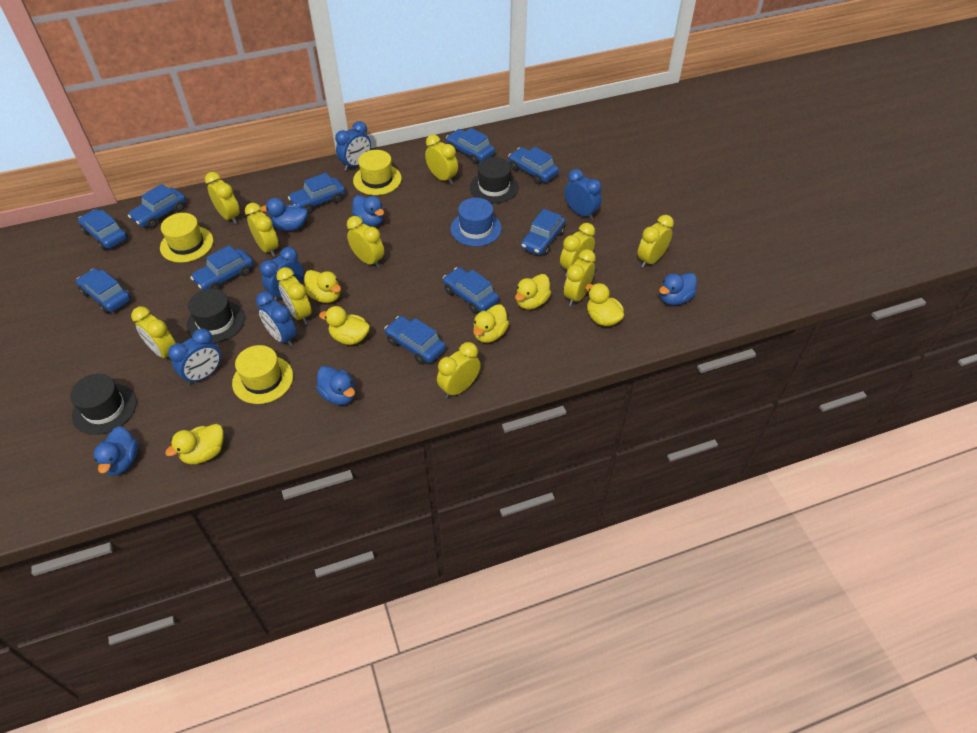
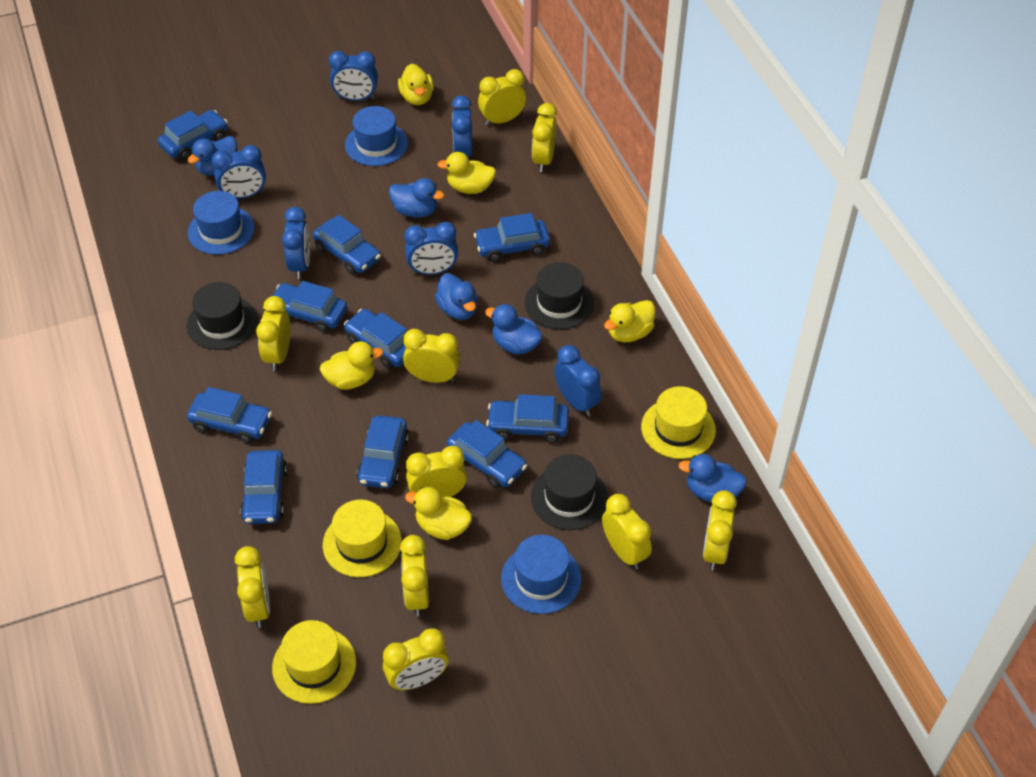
blue clock: 5 -> 6
blue hat: 1 -> 3
yellow duck: 6 -> 5

